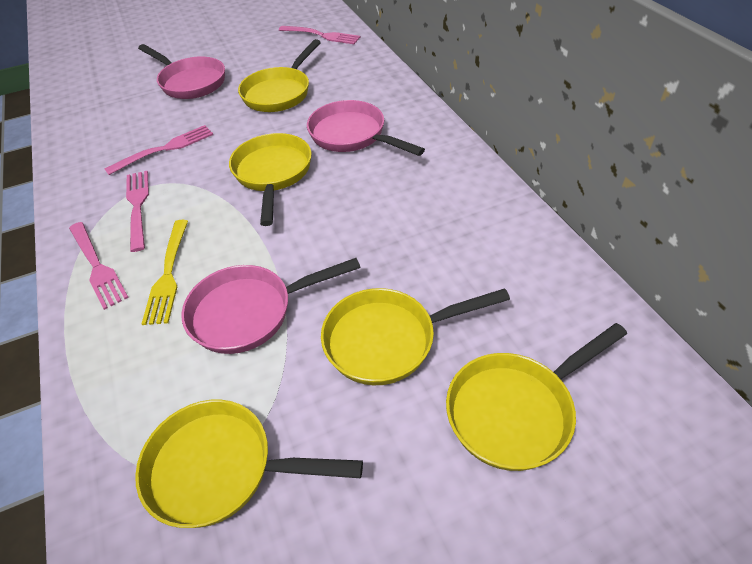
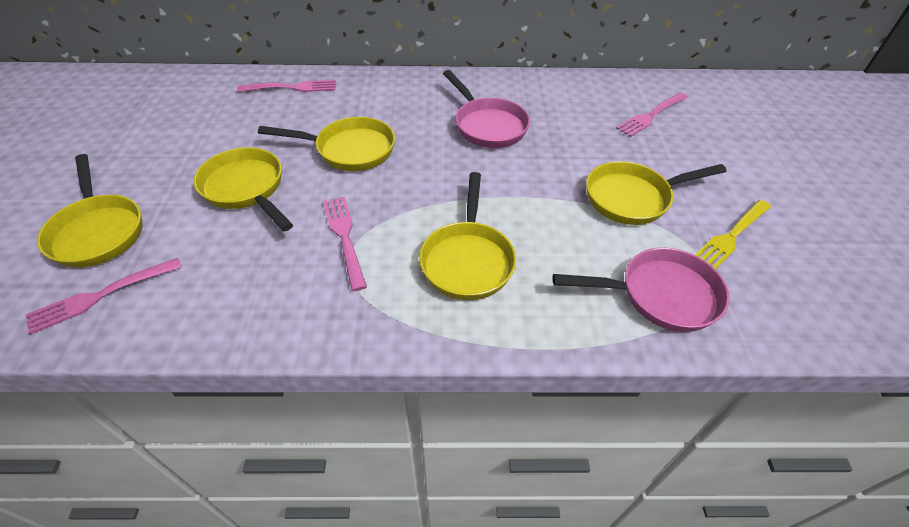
pink pan: 3 -> 2

